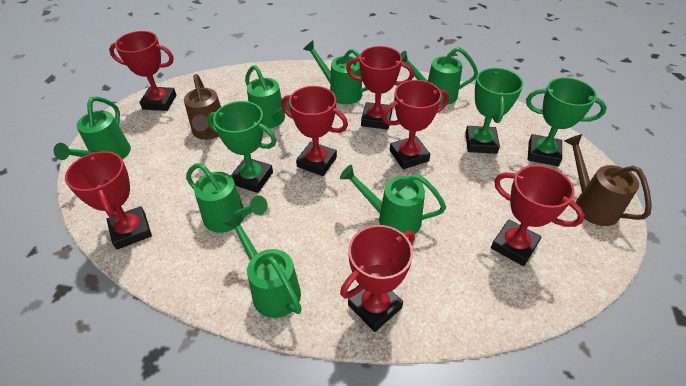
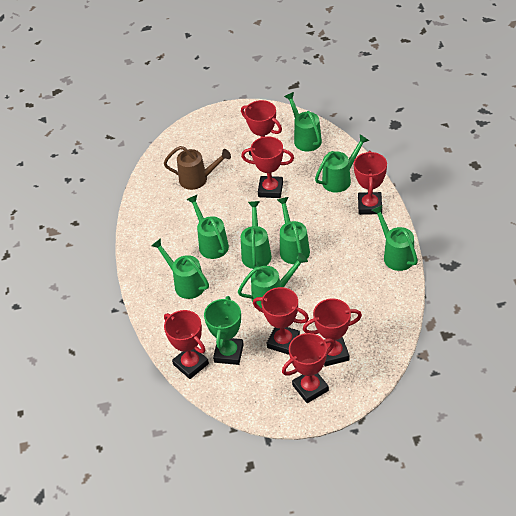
brown watering can: 2 -> 1
green trophy: 3 -> 1
green watering can: 7 -> 8

